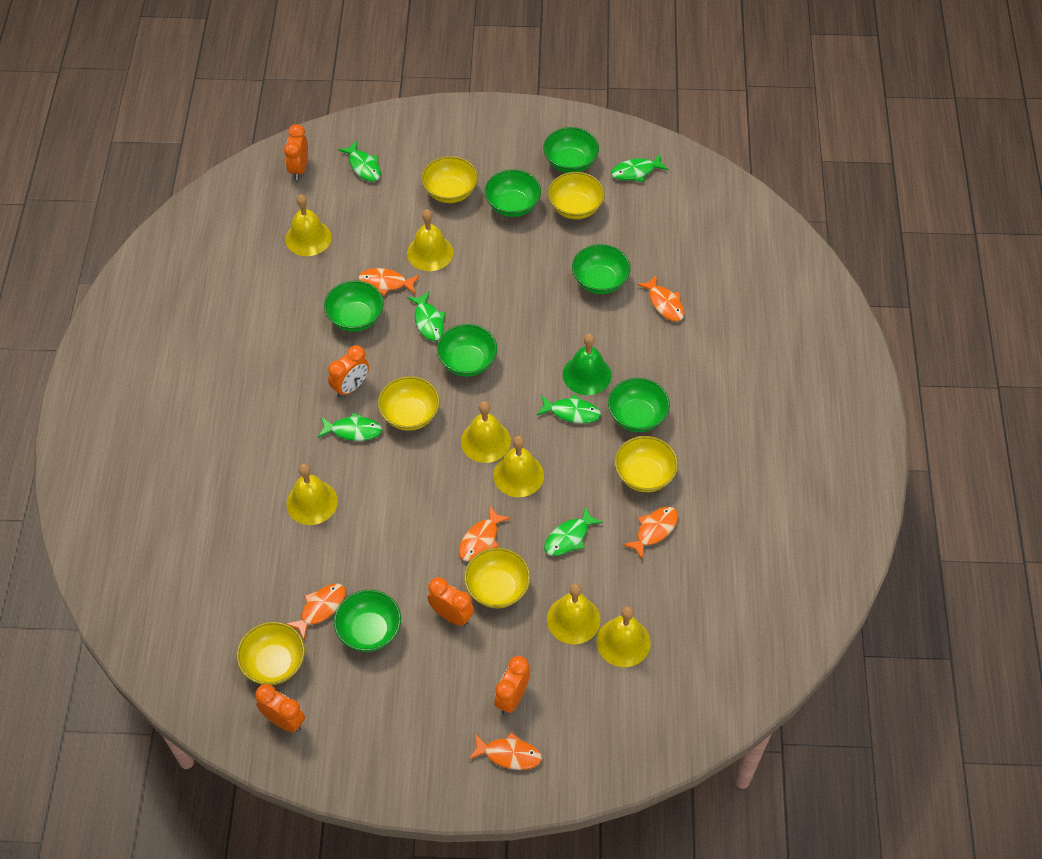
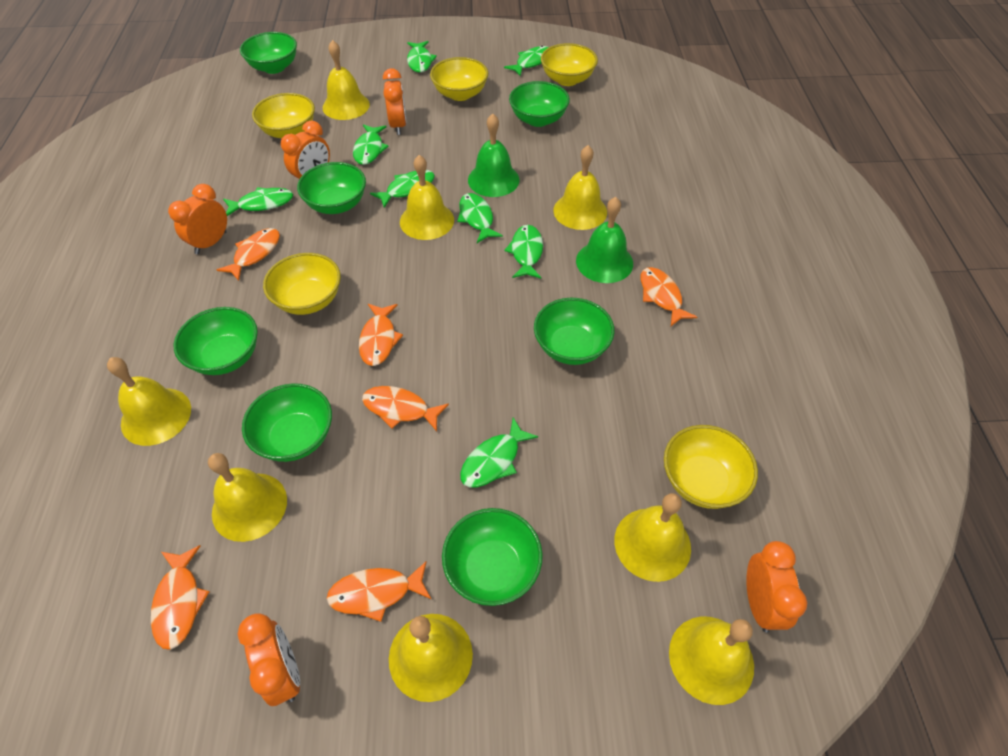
green bell: 1 -> 2
green fish: 6 -> 8
yellow bell: 7 -> 8
yellow bowl: 6 -> 5

